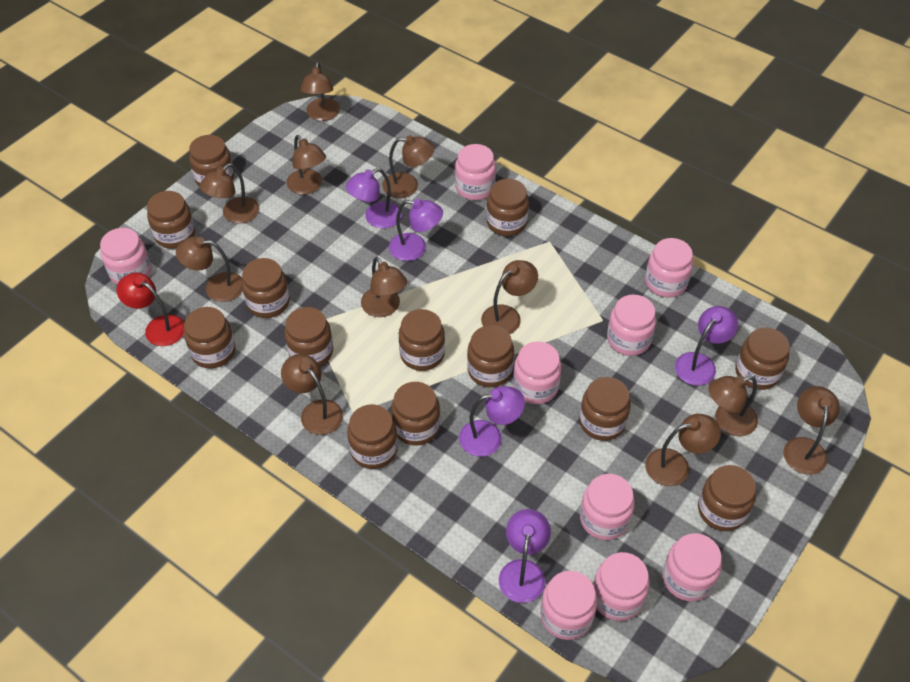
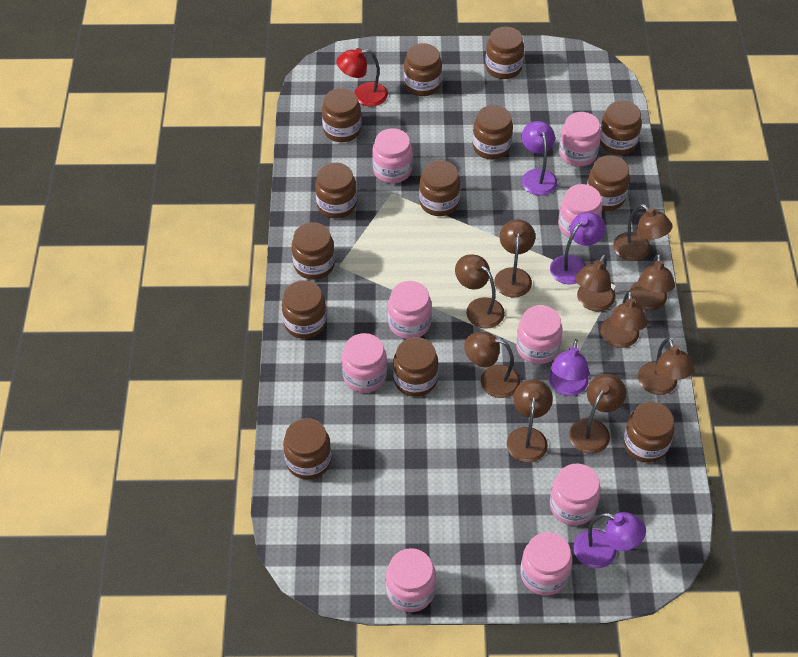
brown lamp: 11 -> 10
purple lamp: 5 -> 4

